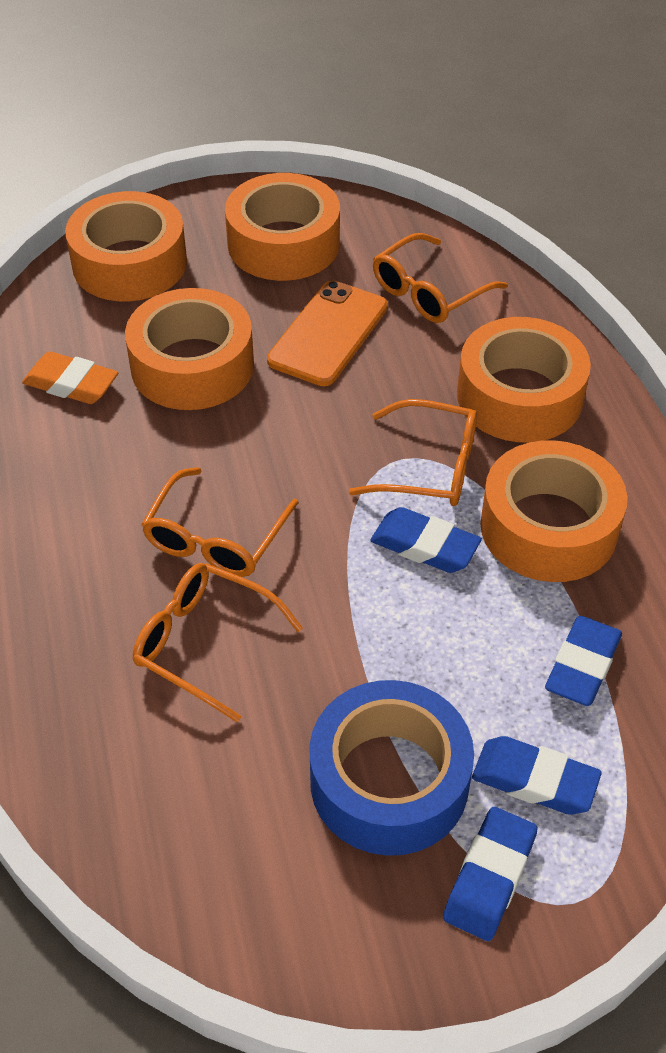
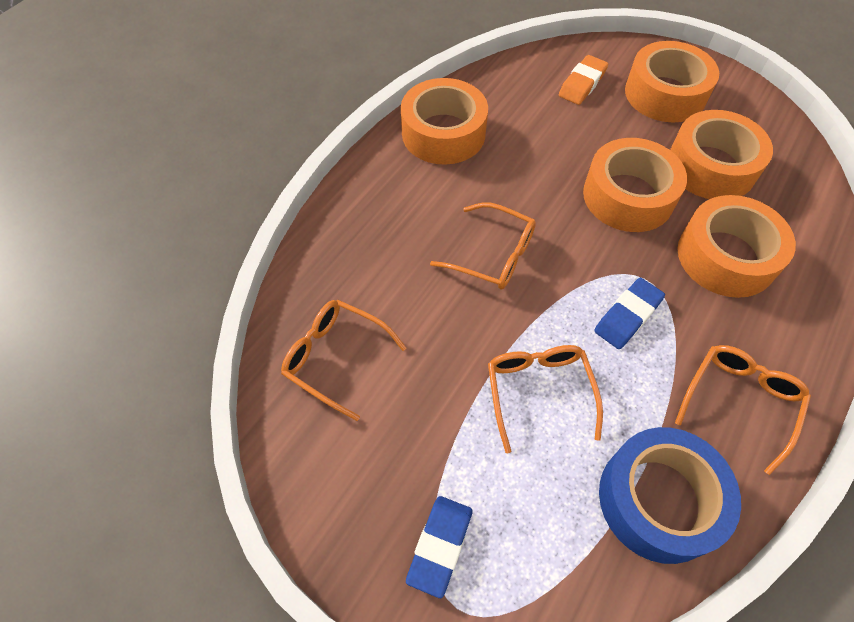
blue eraser: 4 -> 2
orange phone: 1 -> 0

